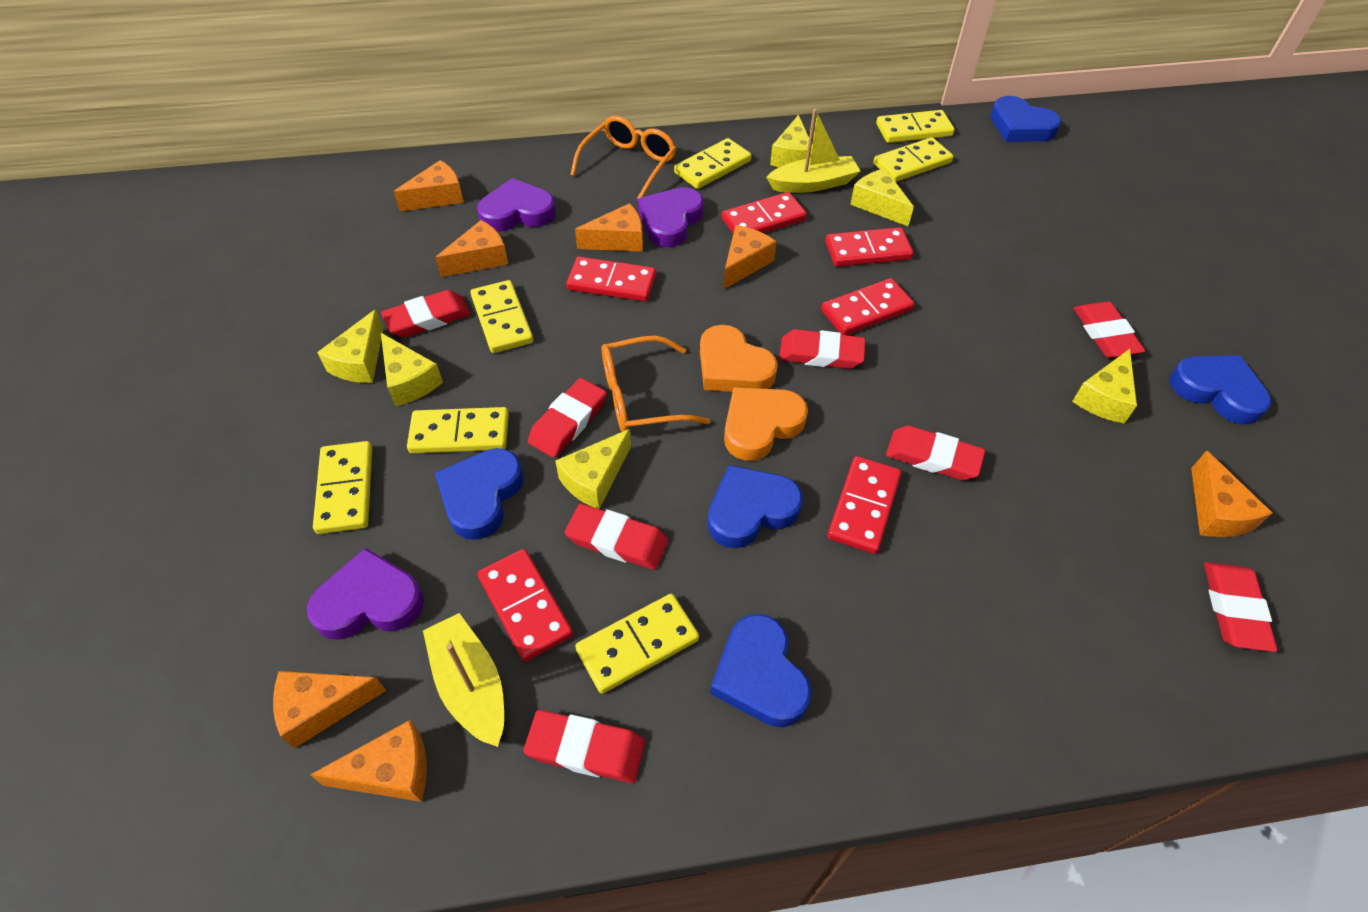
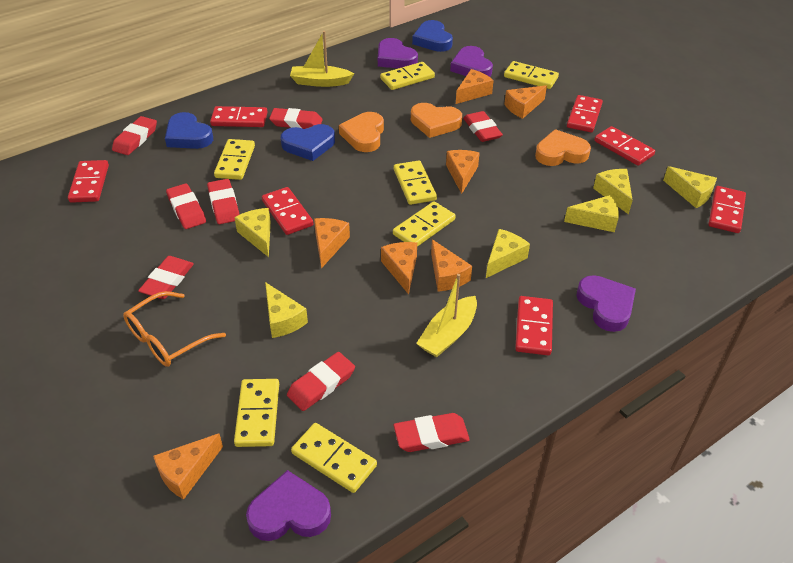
blue heart: 5 -> 3
orange glasses: 2 -> 1
orange heart: 2 -> 3
purple heart: 3 -> 4
red domino: 6 -> 7

